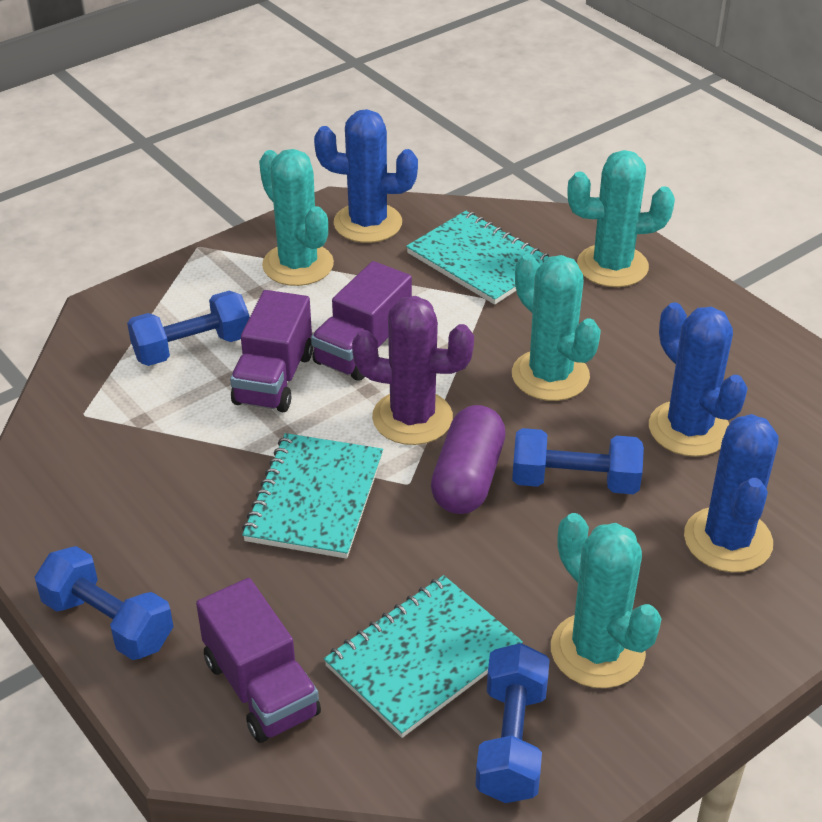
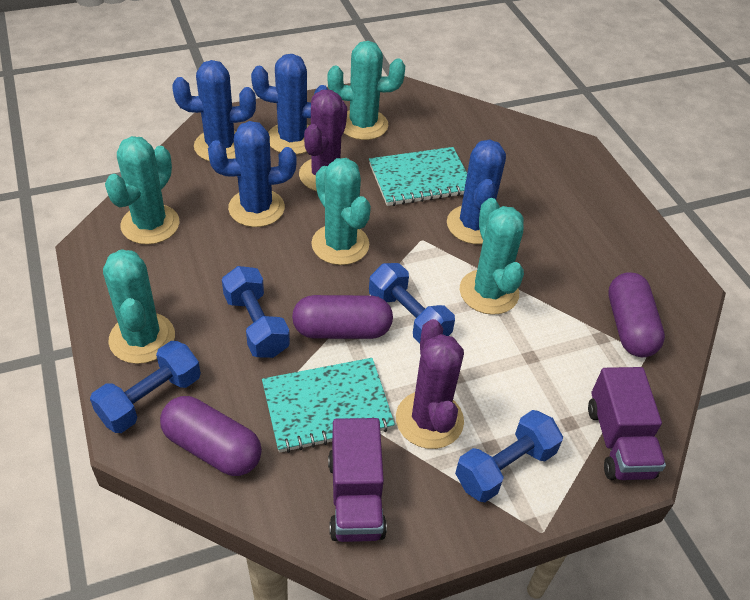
blue cactus: 3 -> 4
purple cactus: 1 -> 2
purple capsule: 1 -> 3
purple truck: 3 -> 2
turquoise cactus: 4 -> 5
turquoise notebook: 3 -> 2

